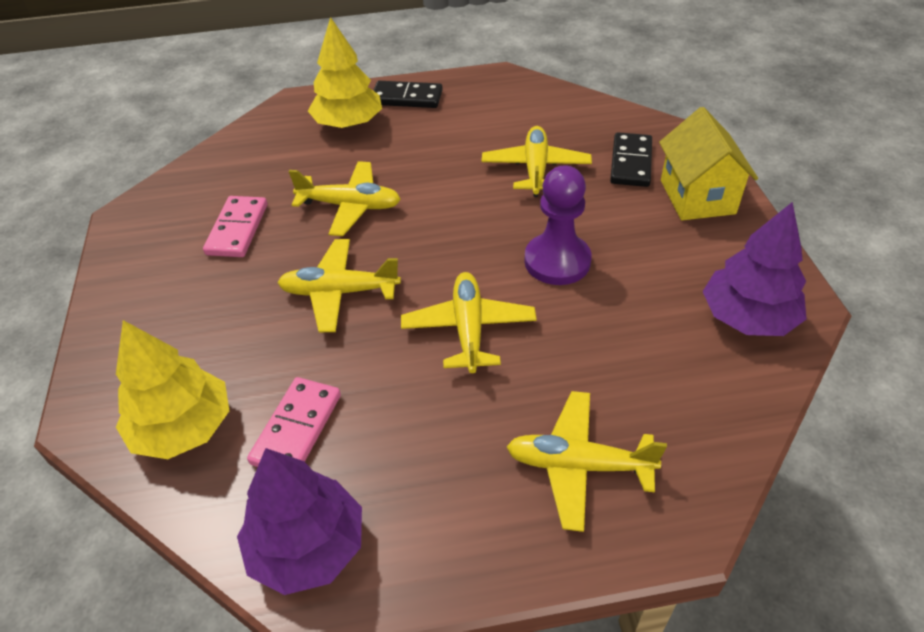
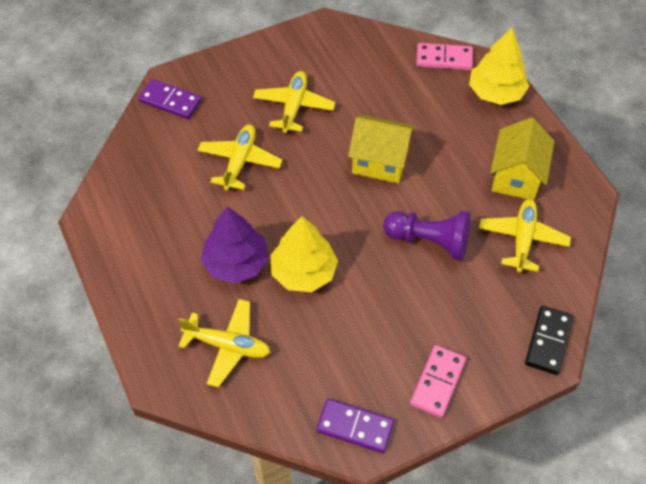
black domino: 2 -> 1
purple domino: 0 -> 2
purple tree: 2 -> 1
yellow house: 1 -> 2
yellow plane: 5 -> 4

